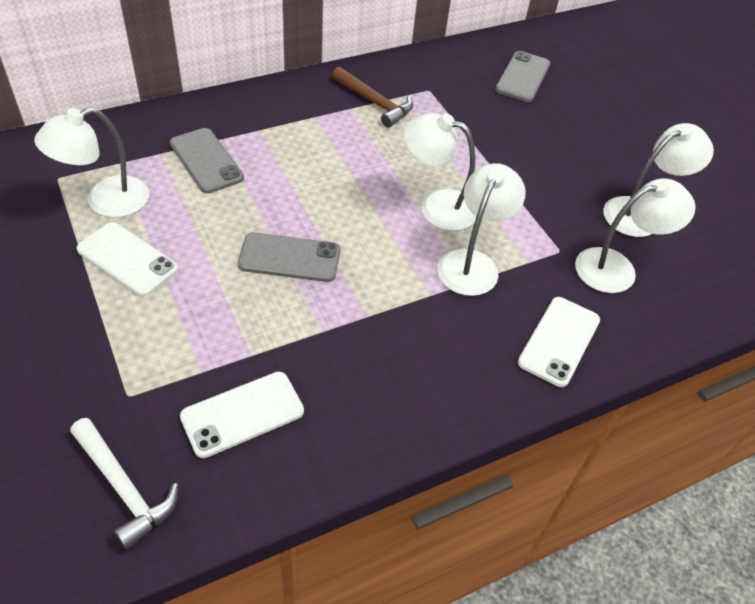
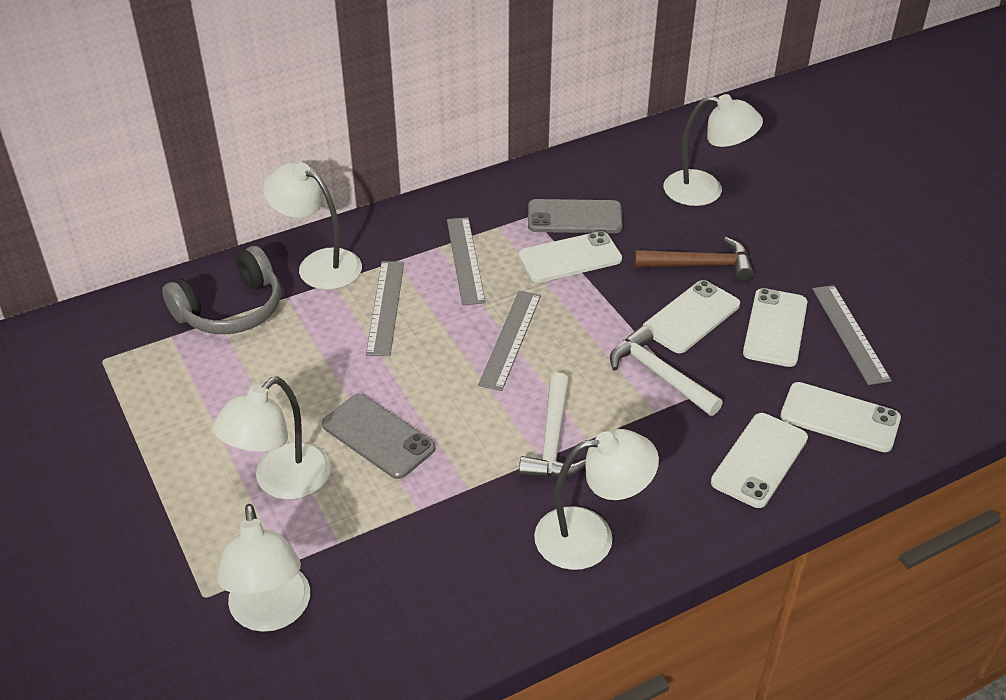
grey headphones: 0 -> 1
grey phone: 3 -> 2
grey ruler: 0 -> 4
white hammer: 1 -> 2
white phone: 3 -> 5

